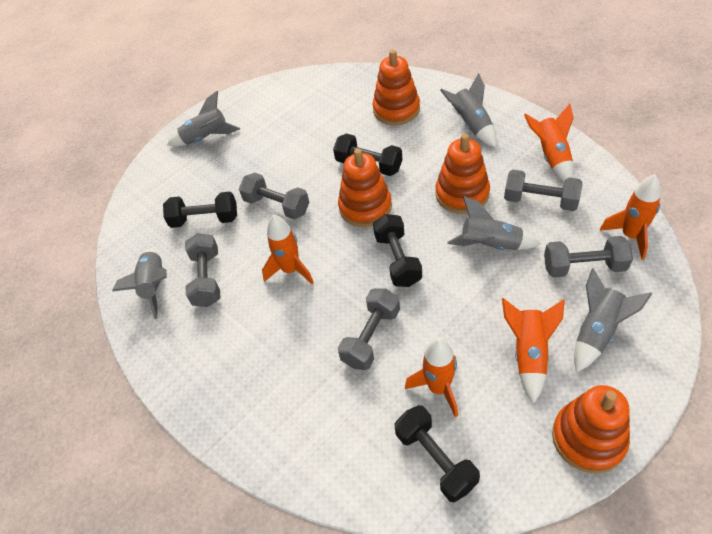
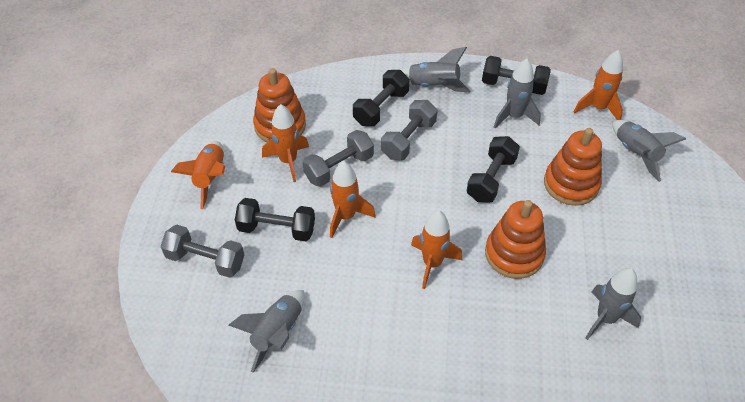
grey dumbbell: 5 -> 3
orange stacking toy: 4 -> 3

